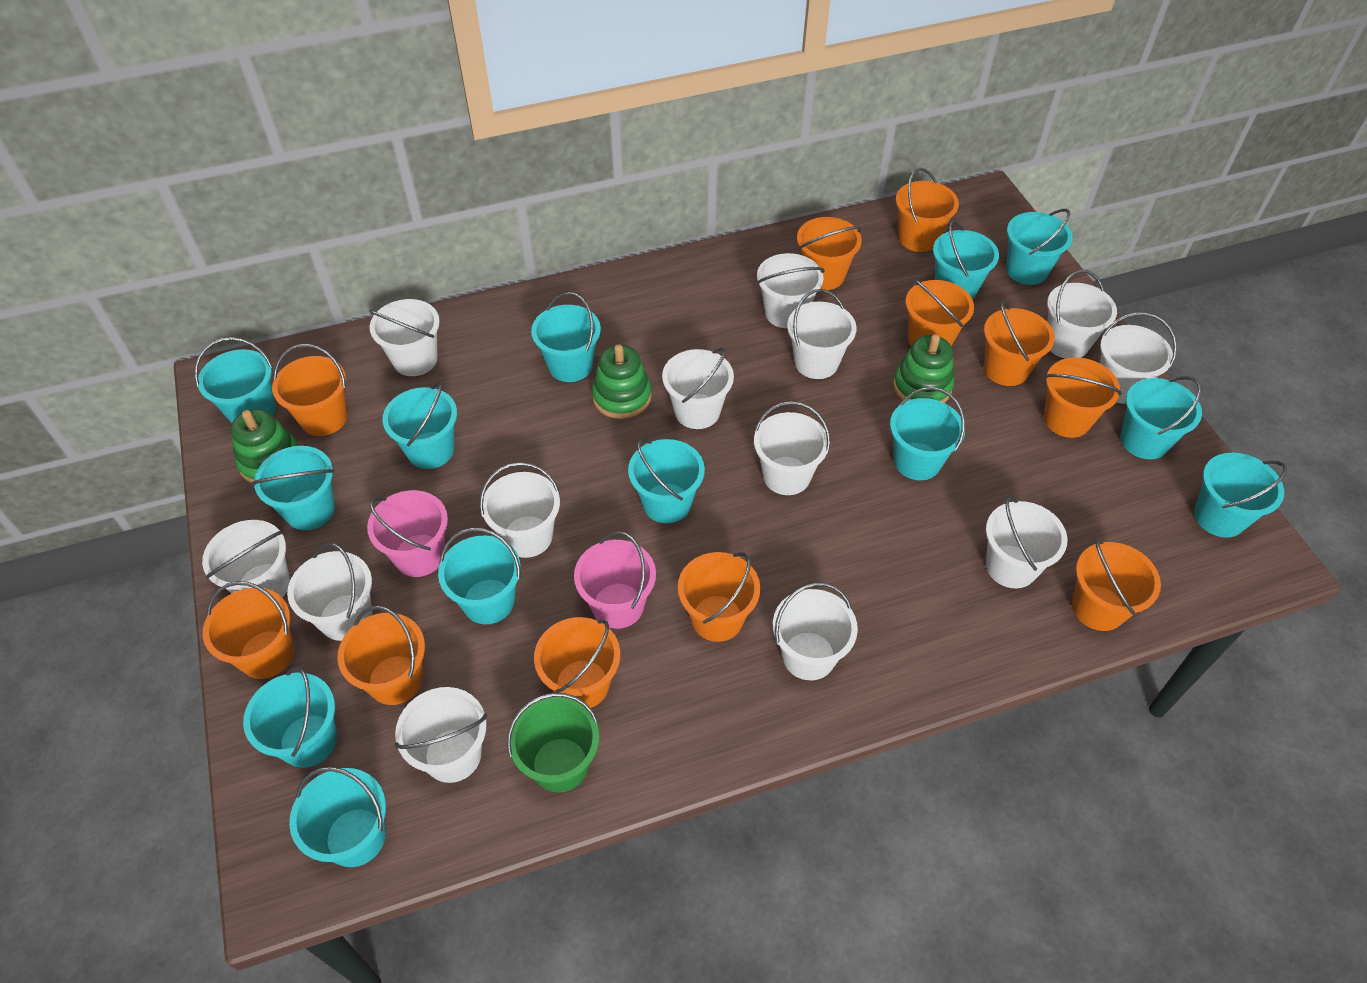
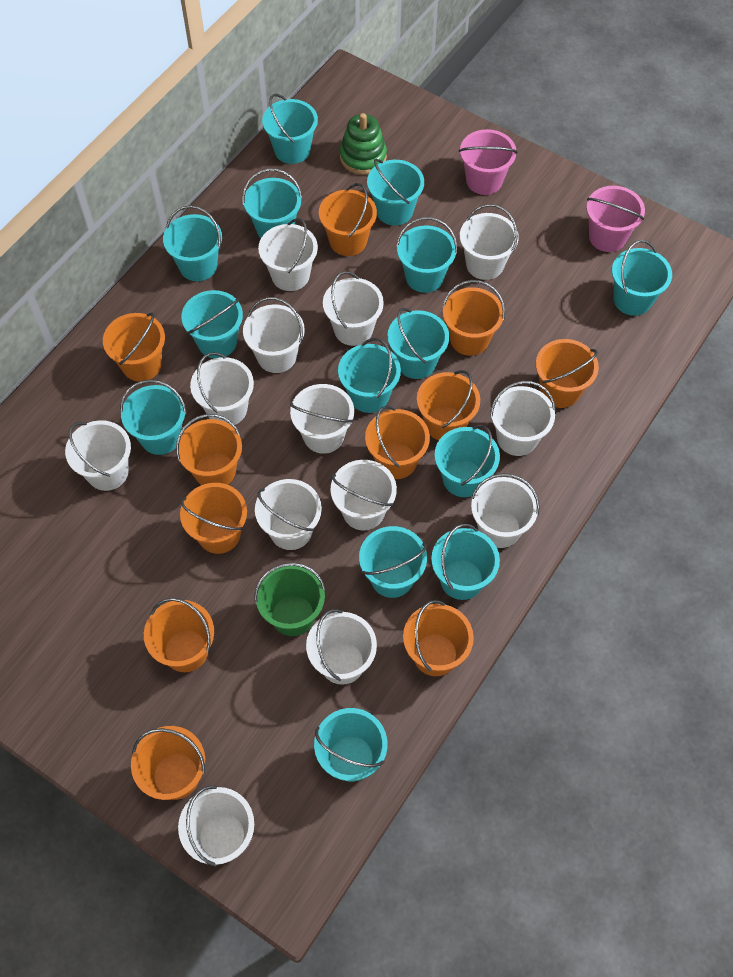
green stacking toy: 3 -> 1
turquoise bucket: 13 -> 14

